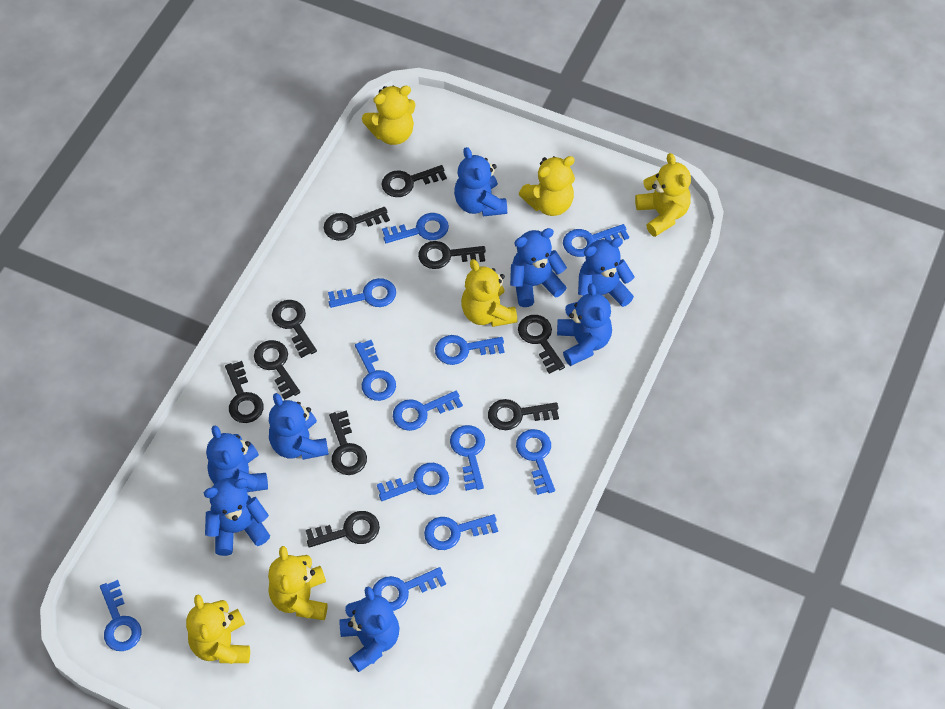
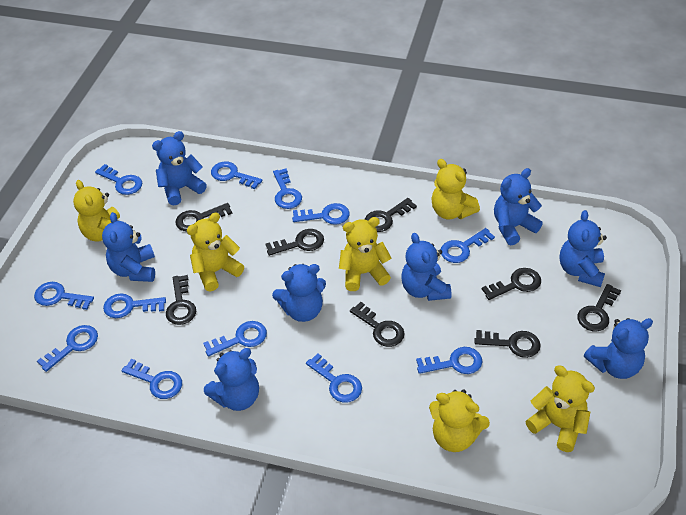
black key: 10 -> 8

